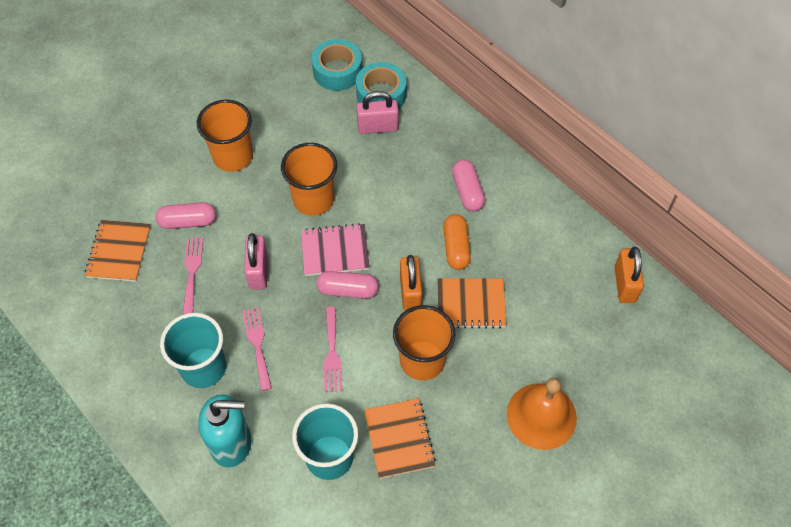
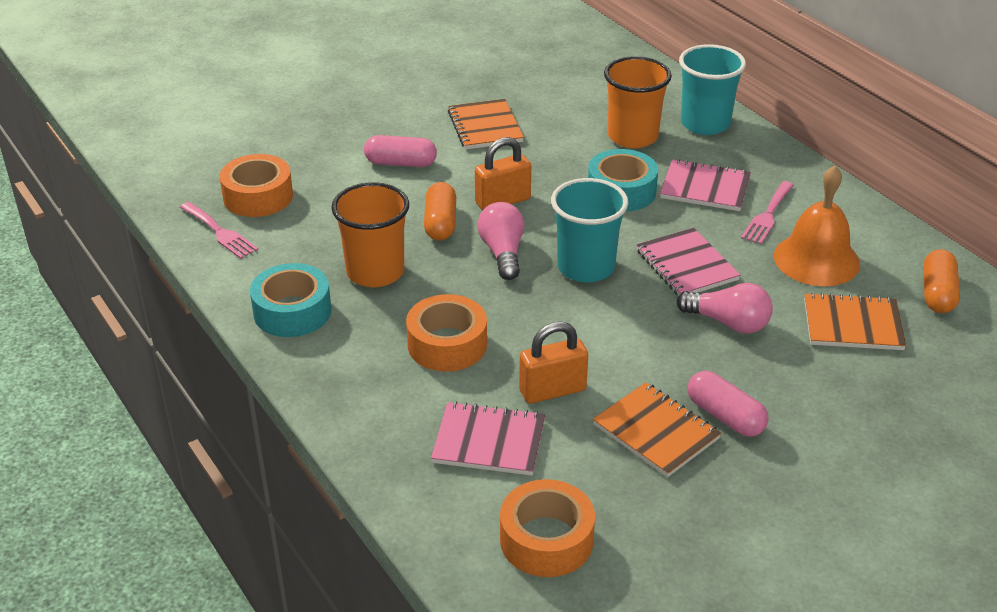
orange capsule: 1 -> 2
orange cup: 3 -> 2
orange tape: 0 -> 3
pink capsule: 3 -> 2
pink fork: 3 -> 2
pink light bulb: 0 -> 2
pink notebook: 1 -> 3
pink padlock: 2 -> 0
turquoise soap dispenser: 1 -> 0

